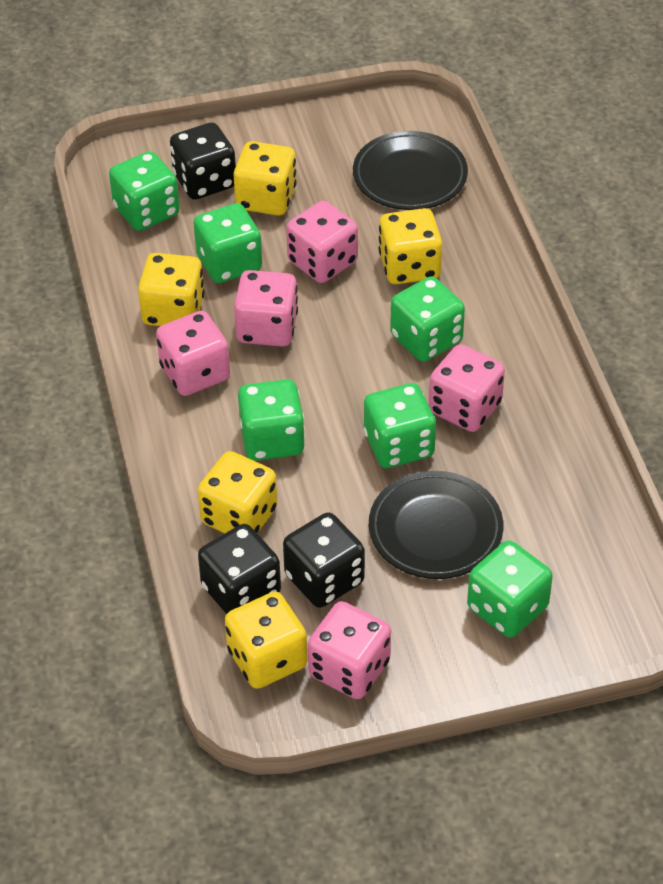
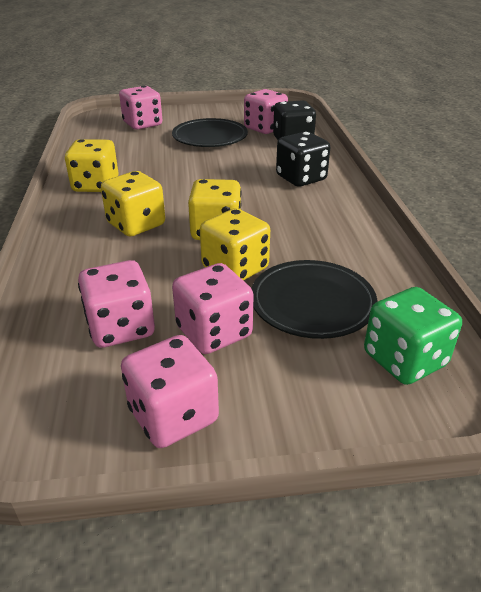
black dice: 3 -> 2
green dice: 6 -> 1
yellow dice: 5 -> 4

